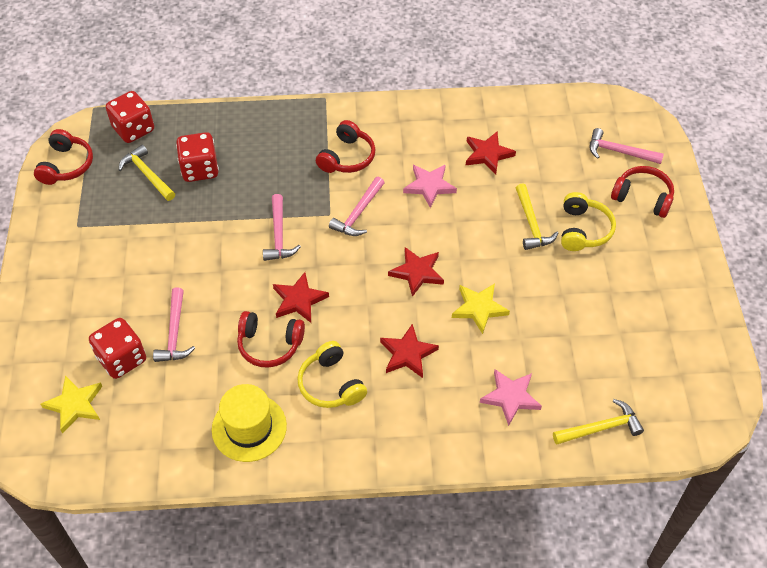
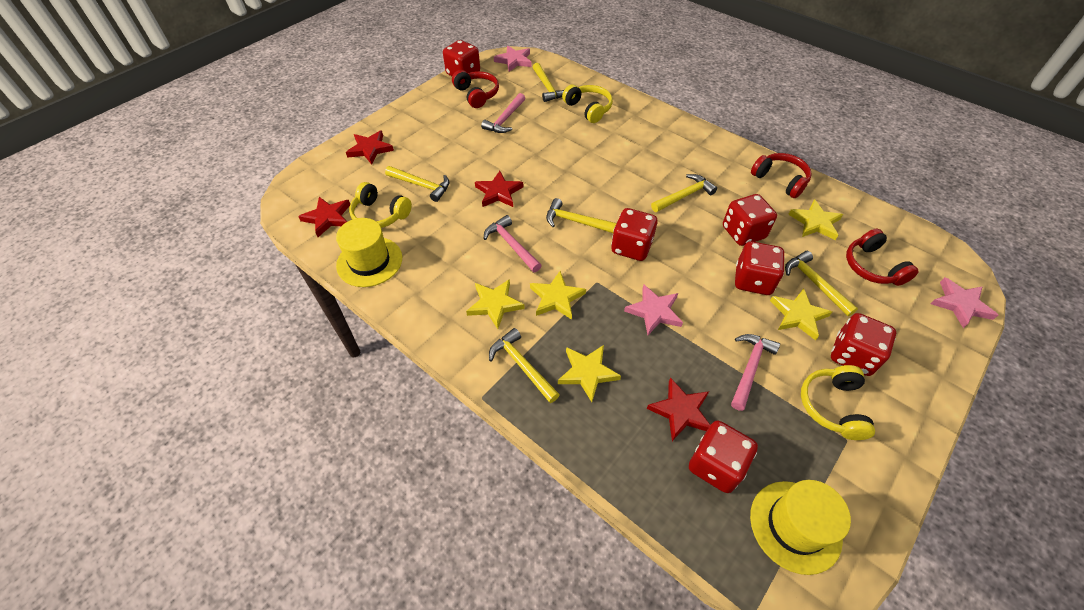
pink hammer: 4 -> 3
pink star: 2 -> 3
red dice: 3 -> 6
red headphones: 4 -> 3
yellow hammer: 3 -> 6
yellow hat: 1 -> 2
yellow headphones: 2 -> 3
yellow star: 2 -> 5

